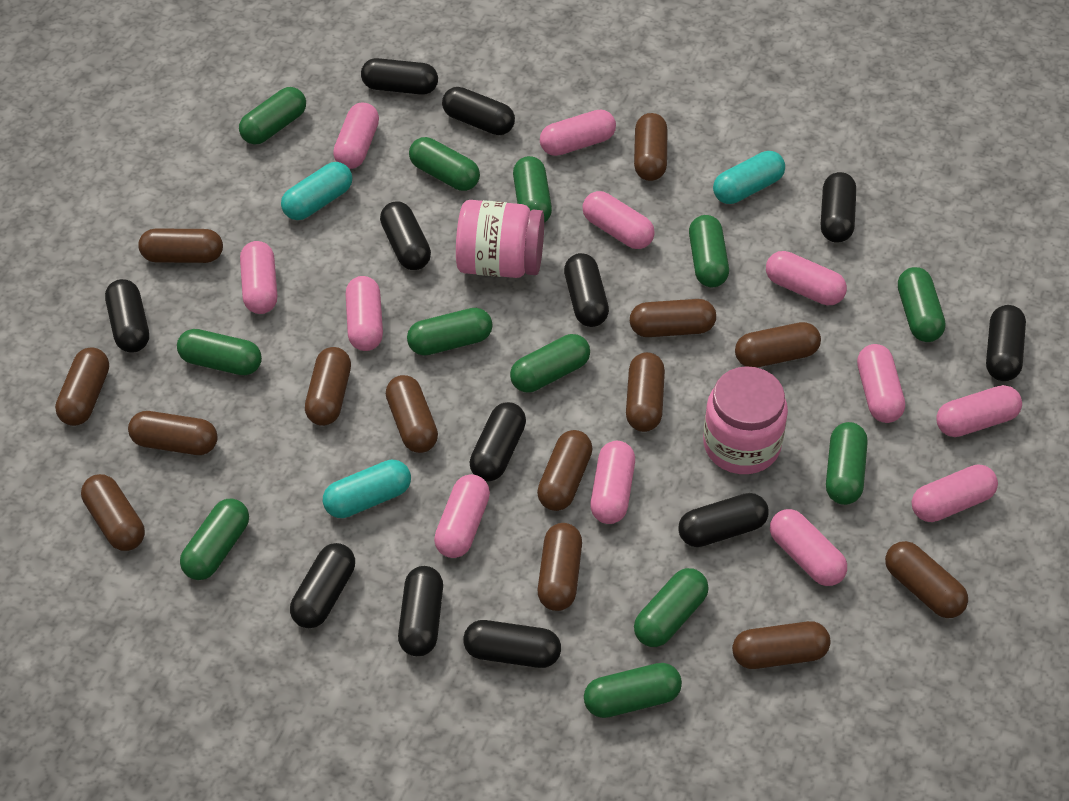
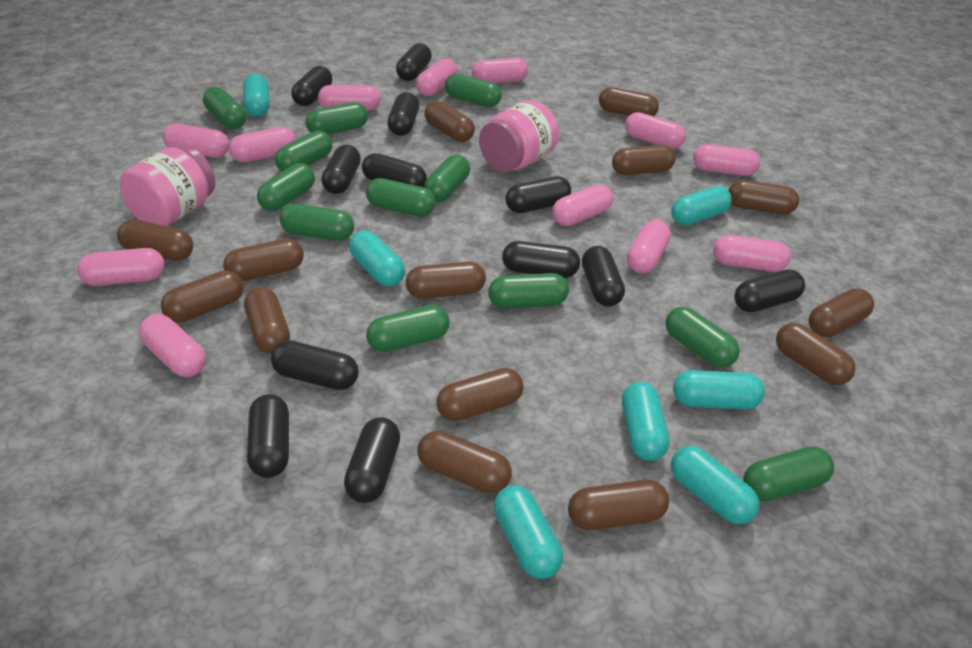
turquoise capsule: 3 -> 7

